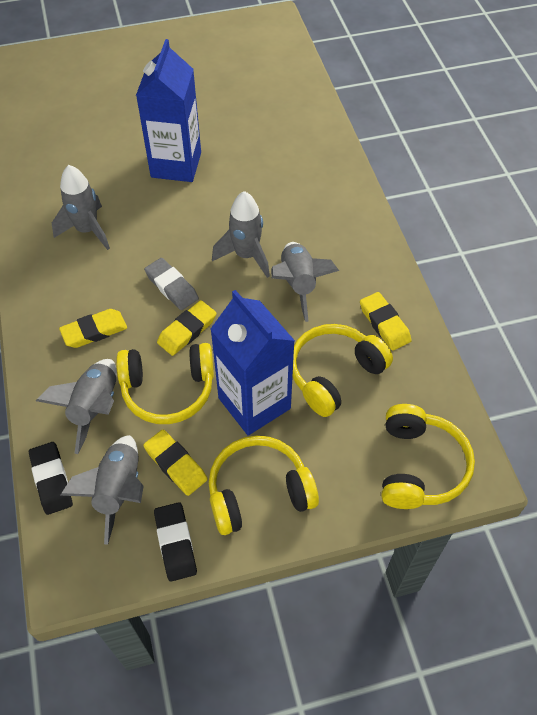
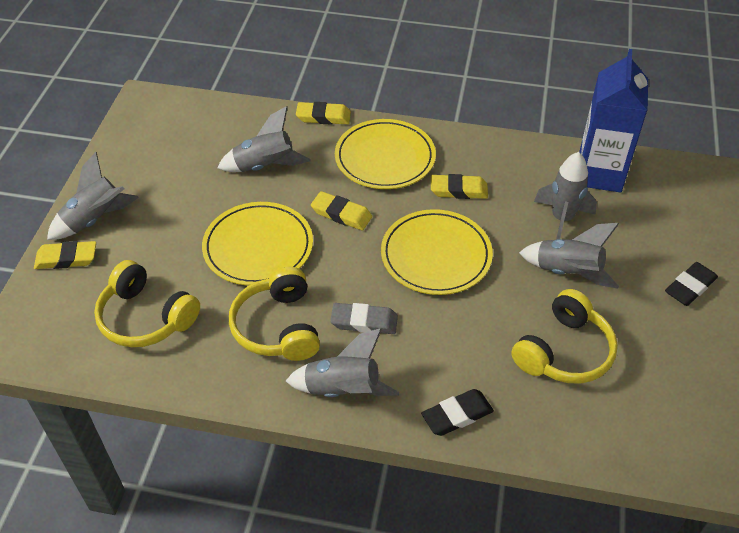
blue carton: 2 -> 1
yellow headphones: 4 -> 3
yellow plate: 0 -> 3

